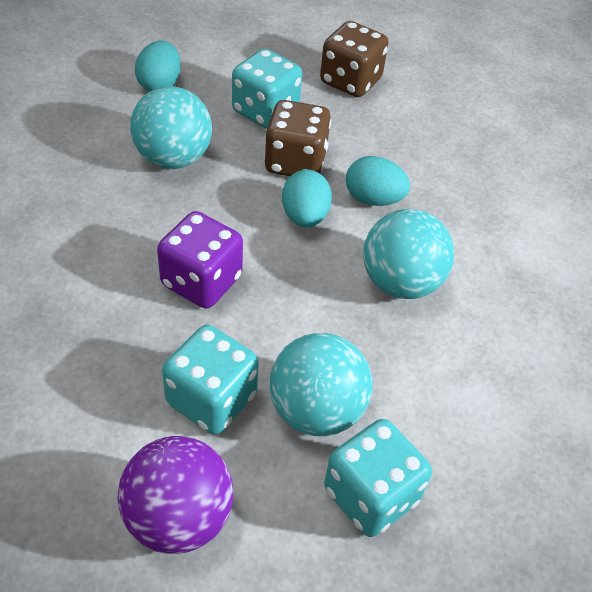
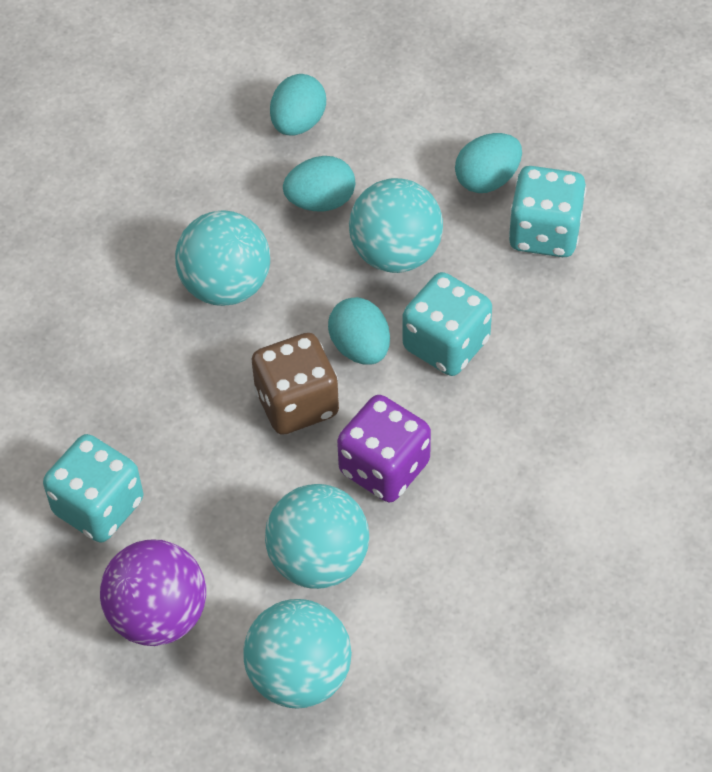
brown dice: 2 -> 1
turquoise ball: 3 -> 4
turquoise egg: 3 -> 4

